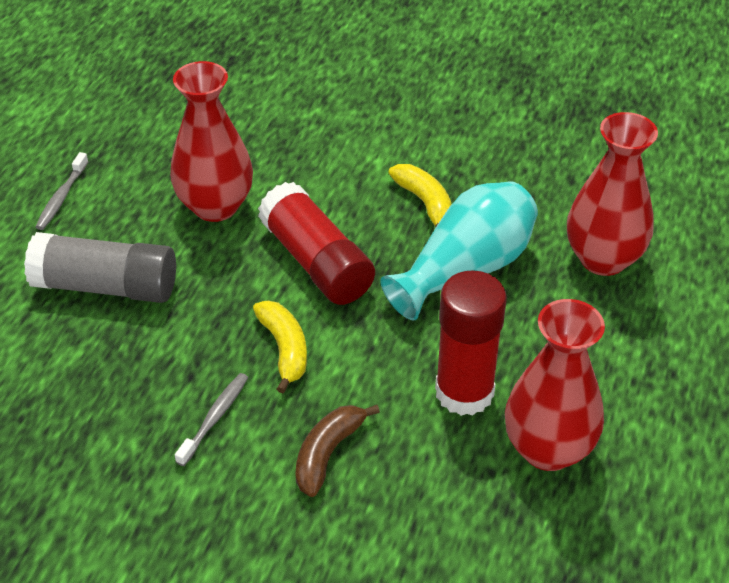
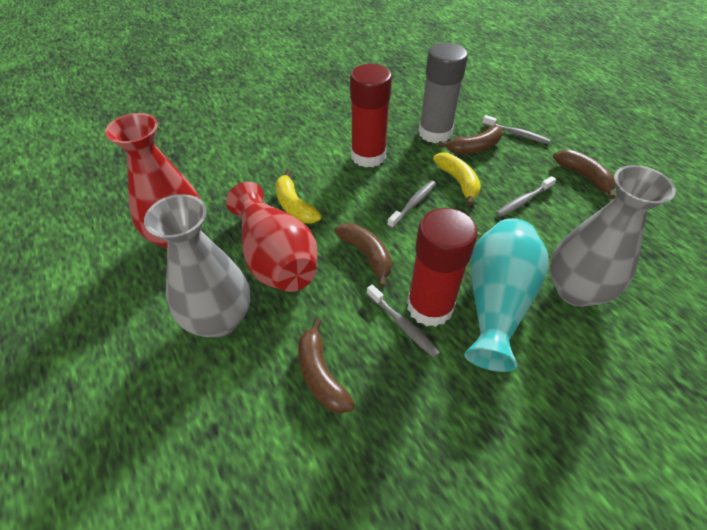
brown banana: 1 -> 4
grey toothbrush: 2 -> 4
grey vase: 0 -> 2
red vase: 3 -> 2

